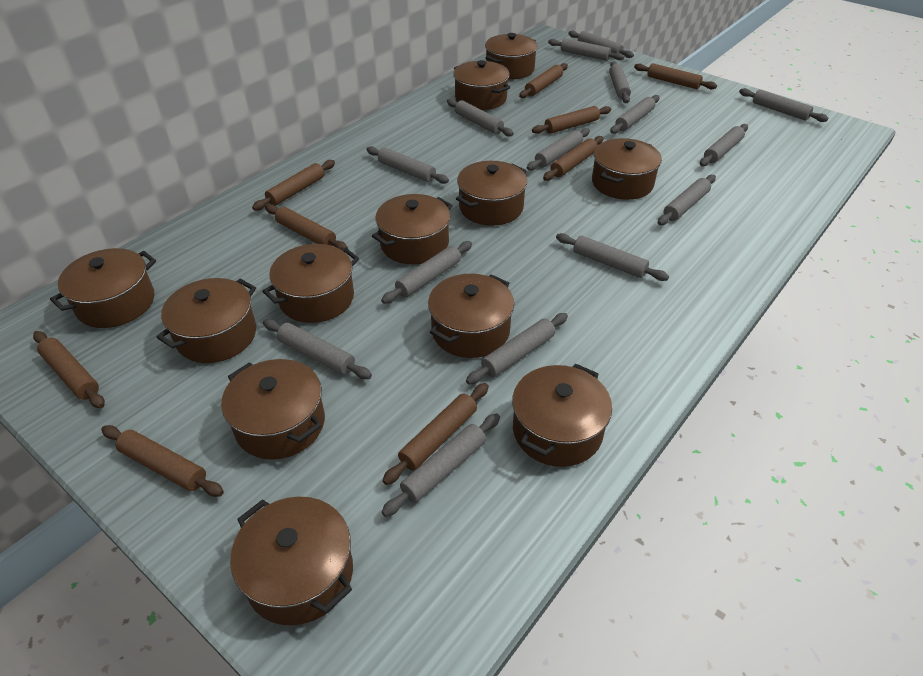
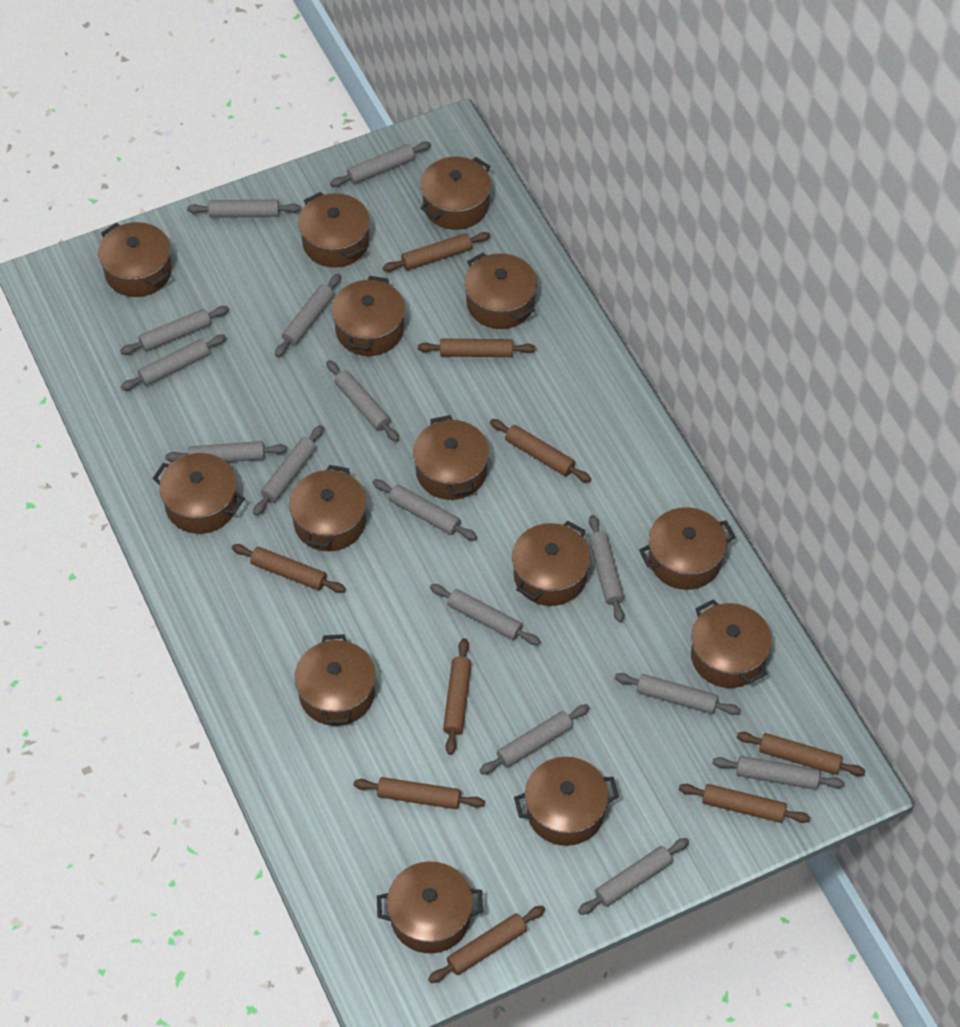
brown pot: 12 -> 14

